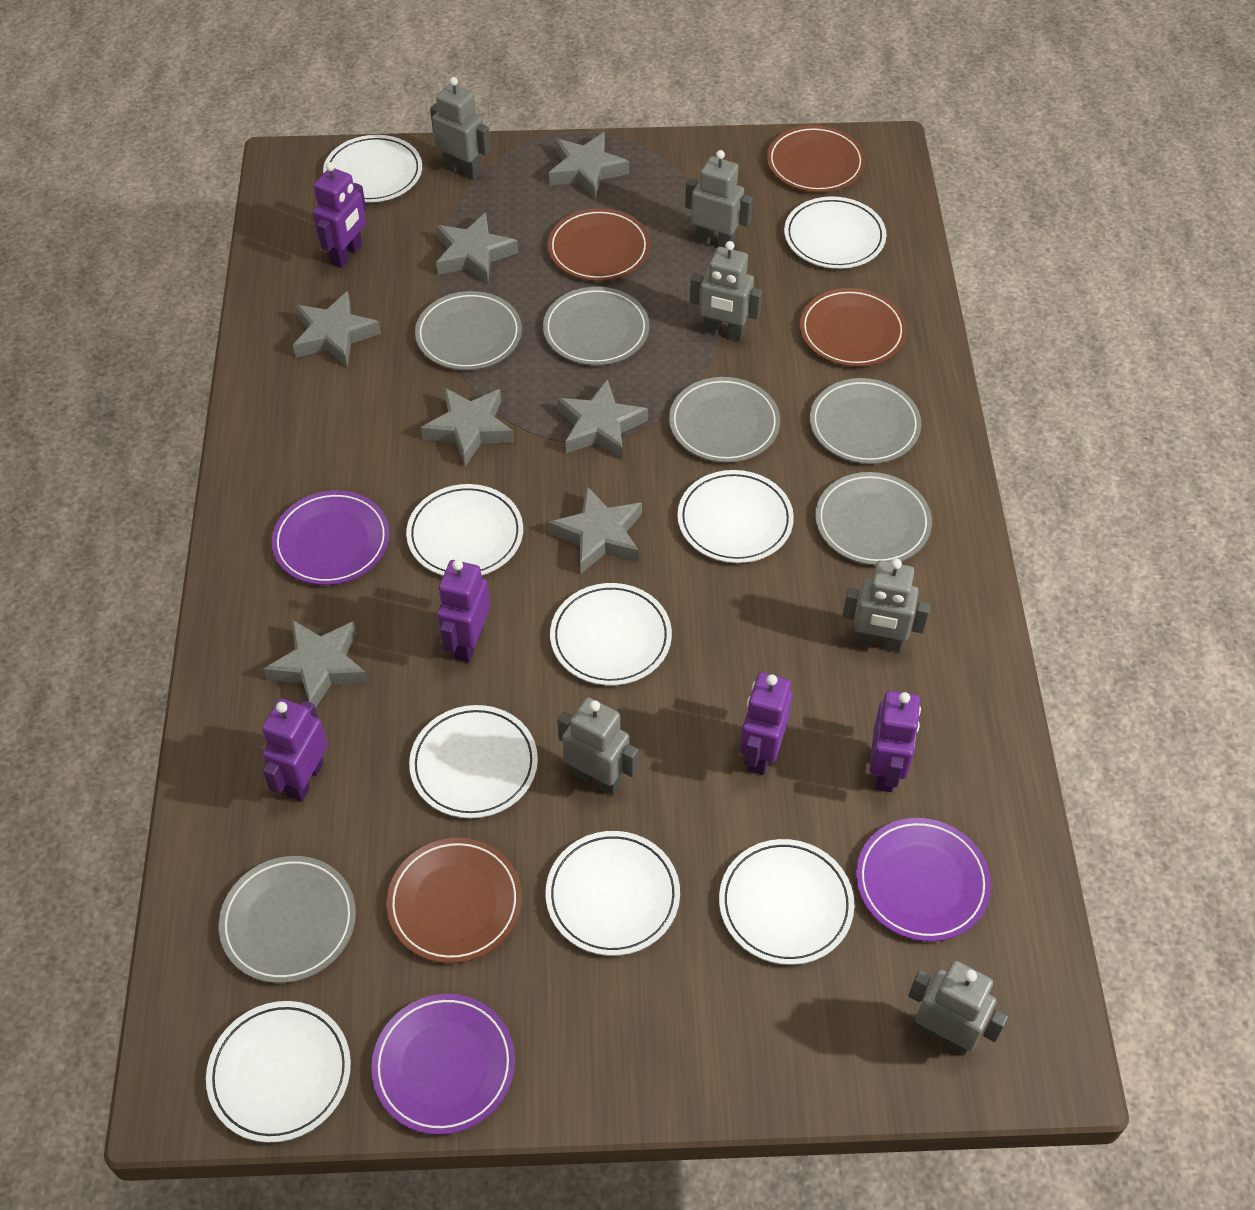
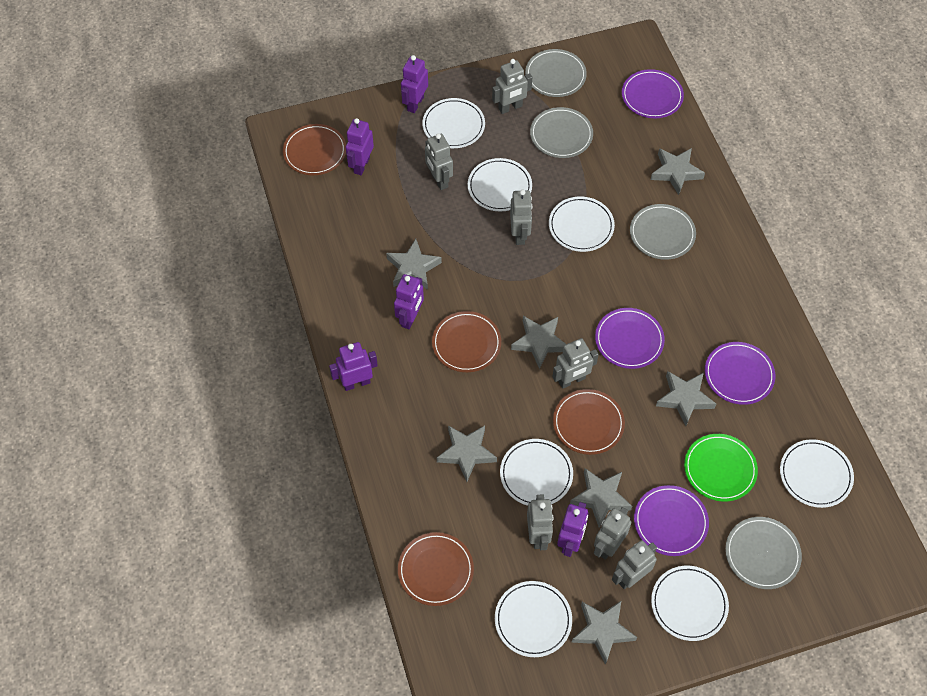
green plate: 0 -> 1
grey plate: 6 -> 4
grey robot: 6 -> 7
purple plate: 3 -> 4
white plate: 9 -> 7

